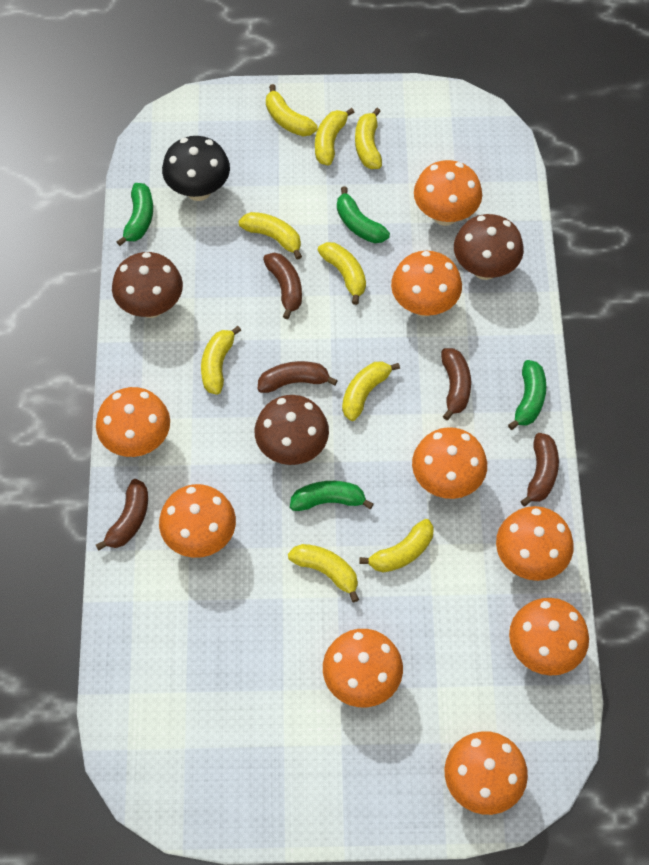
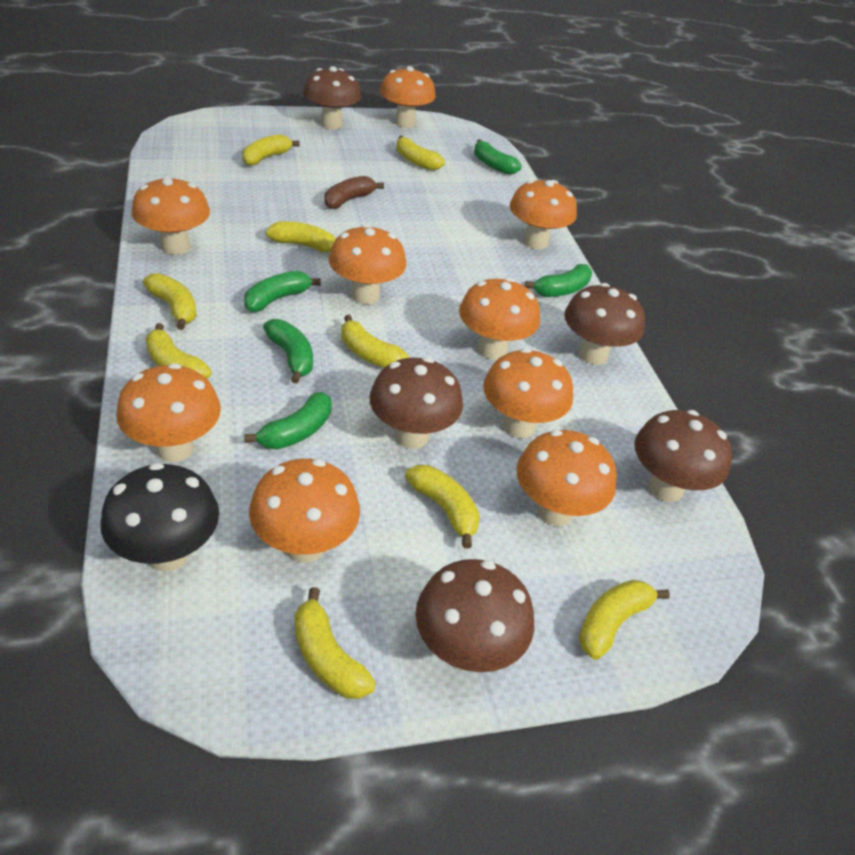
brown banana: 5 -> 1
brown mushroom: 3 -> 5
green banana: 4 -> 5

